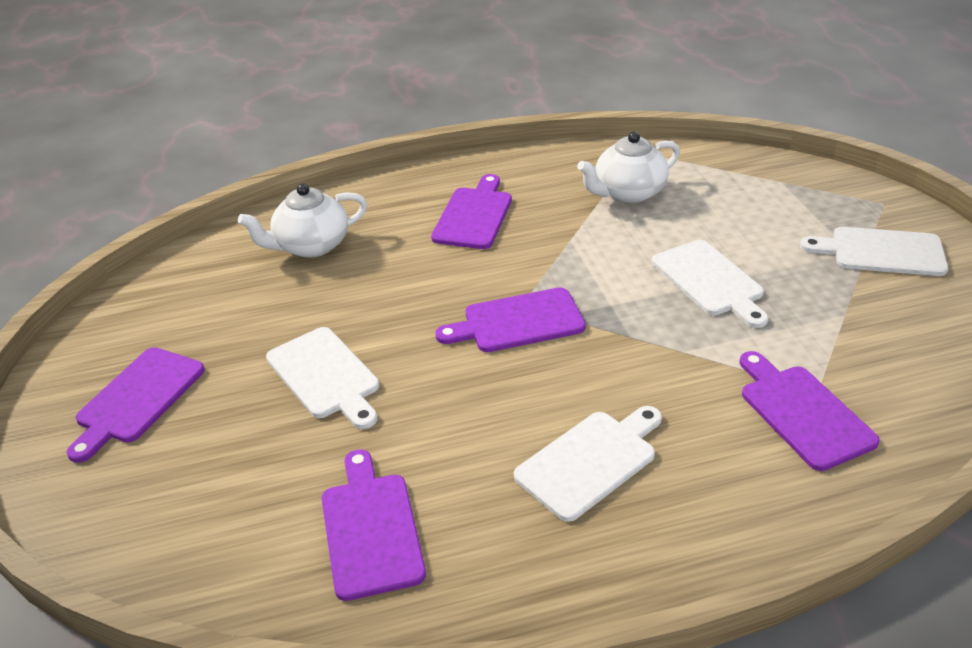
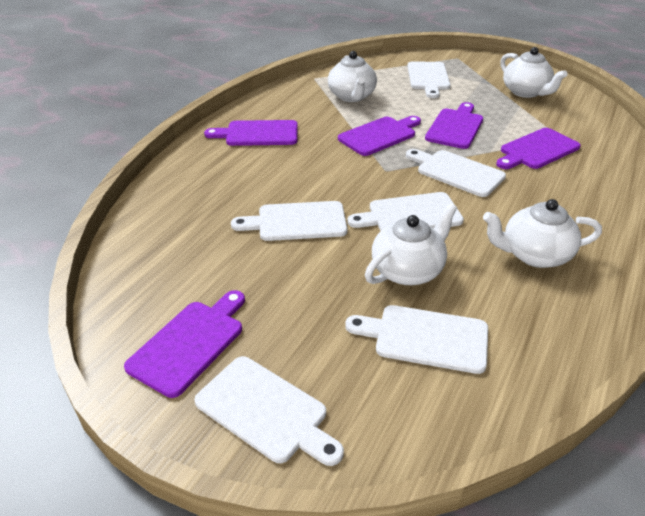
white cutting board: 4 -> 6
white teapot: 2 -> 4

